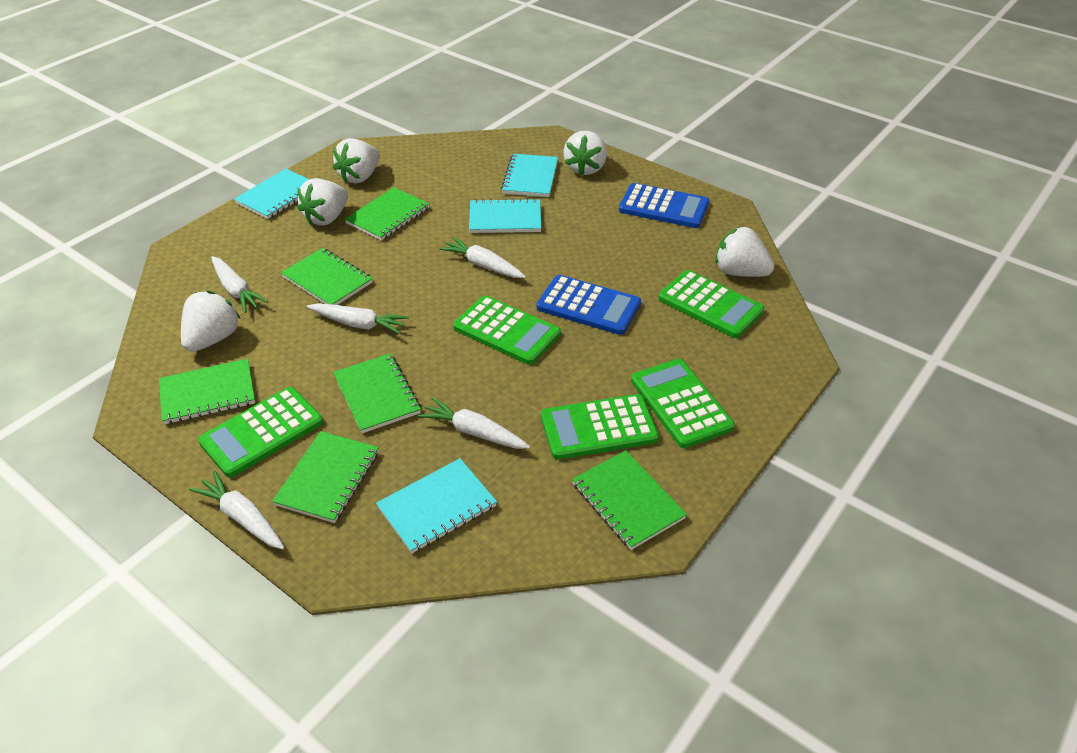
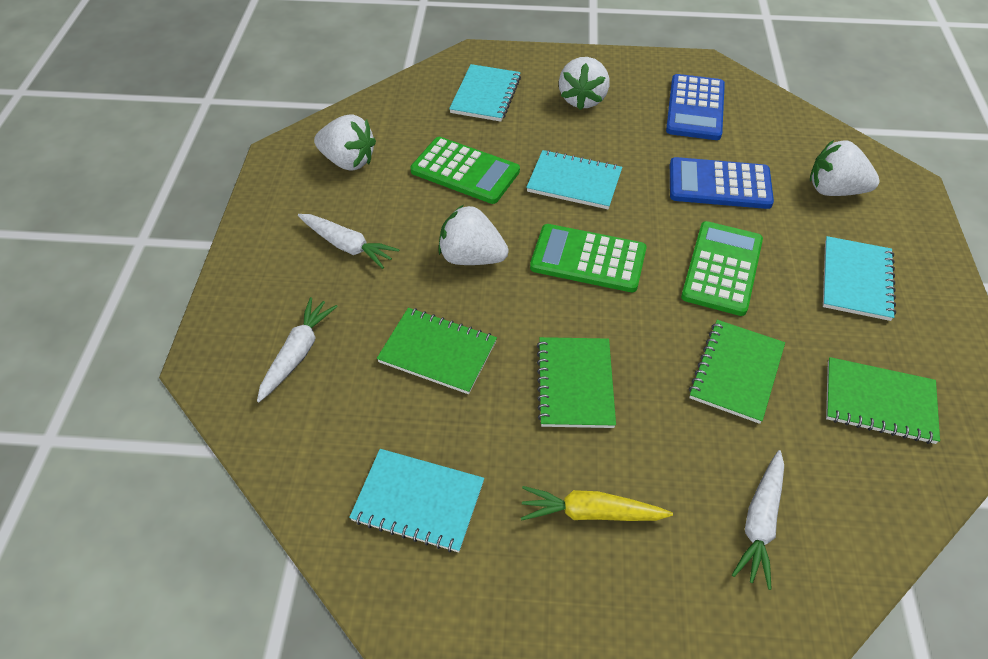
green calculator: 5 -> 3
green notebook: 6 -> 4
white carrot: 5 -> 3
white strawberry: 5 -> 4
yellow carrot: 0 -> 1

